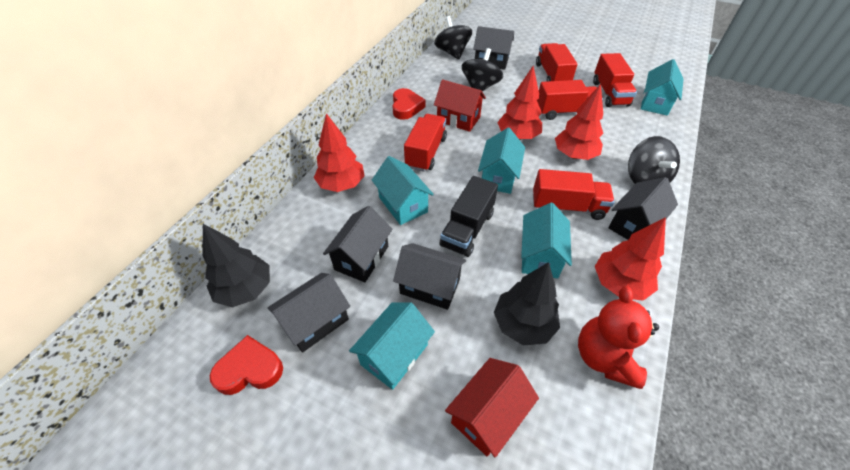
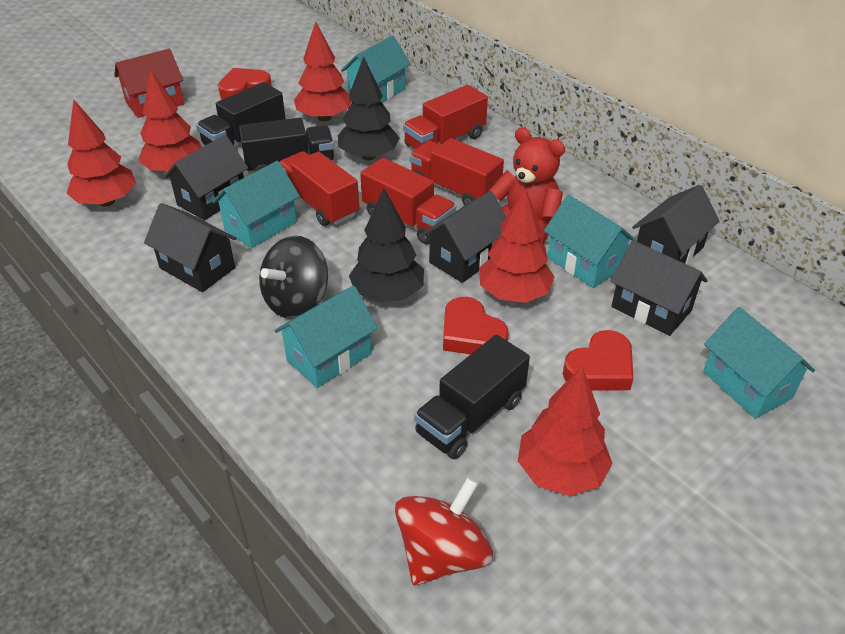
black spinning top: 3 -> 1
black truck: 1 -> 3
red heart: 2 -> 3
red house: 2 -> 1
red spinning top: 0 -> 1
red tree: 4 -> 5
red truck: 5 -> 4

